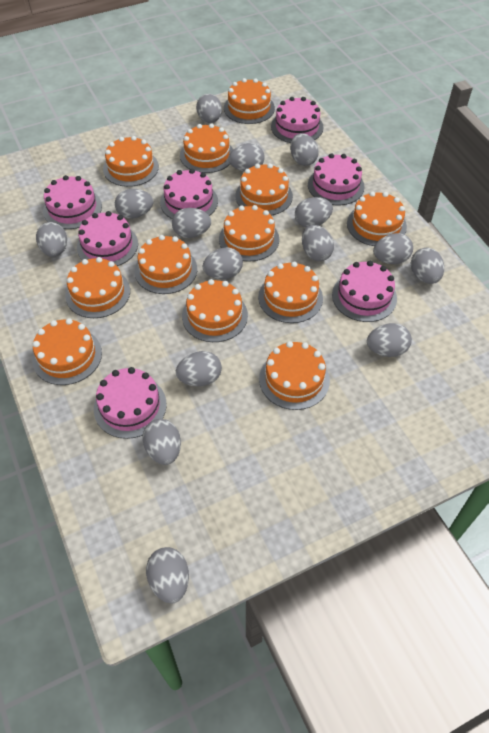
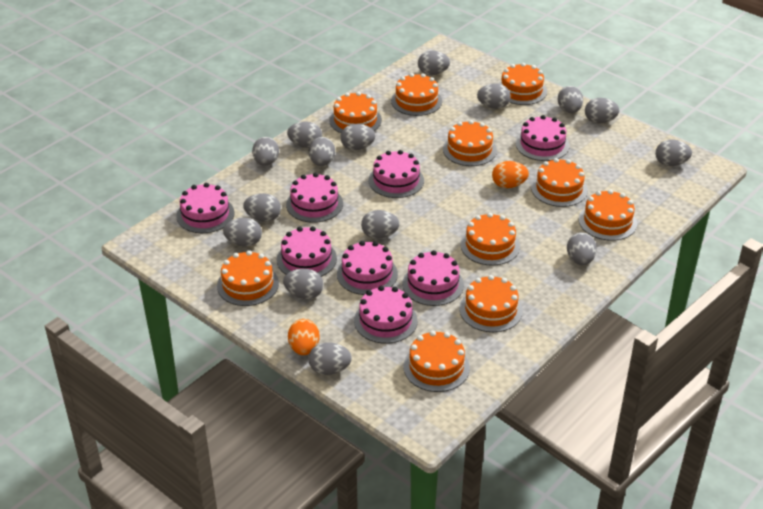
orange cake: 12 -> 10
orange egg: 0 -> 2
pink cake: 7 -> 8

